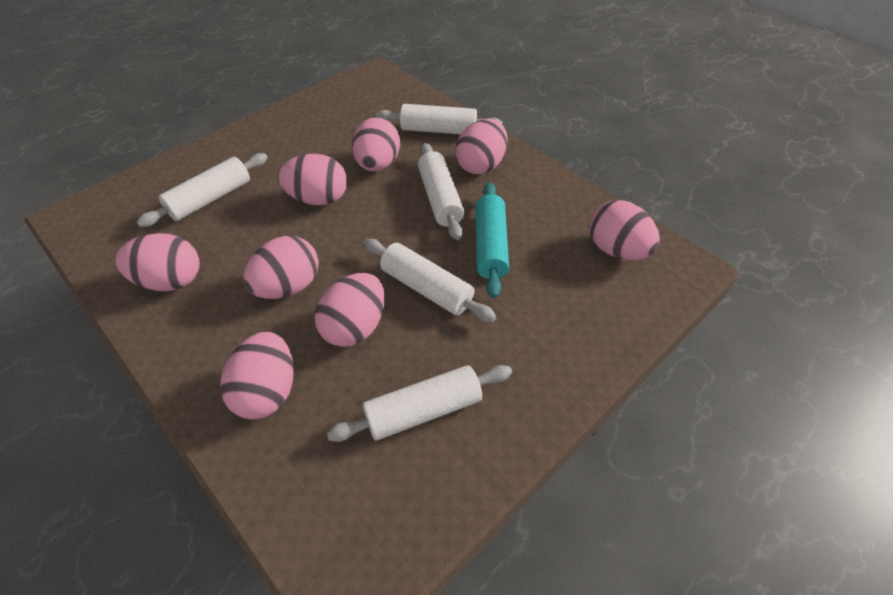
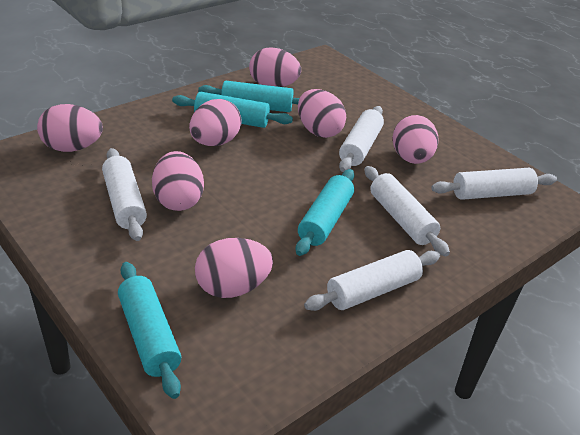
pink egg: 8 -> 7
turquoise rolling pin: 1 -> 4

